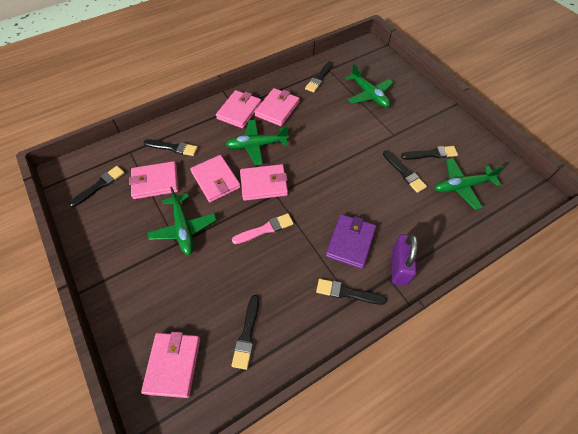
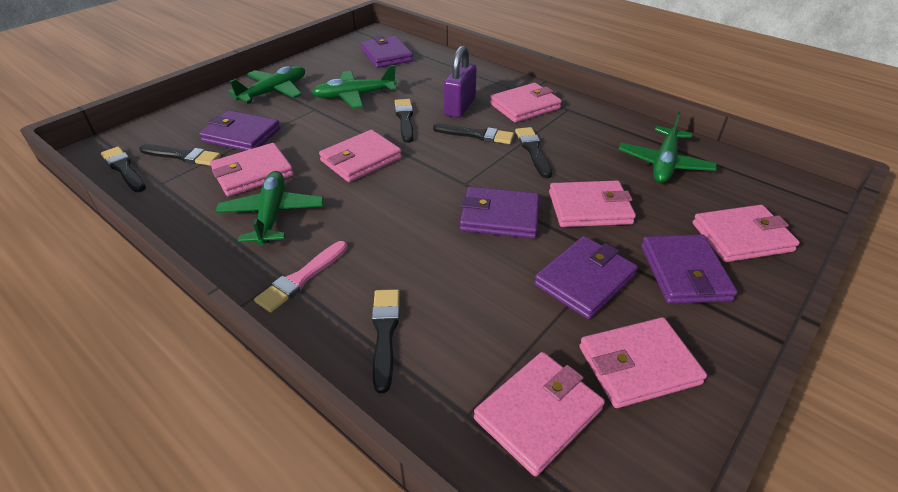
black brush: 7 -> 6
pink wallet: 6 -> 7
purple wallet: 1 -> 5

